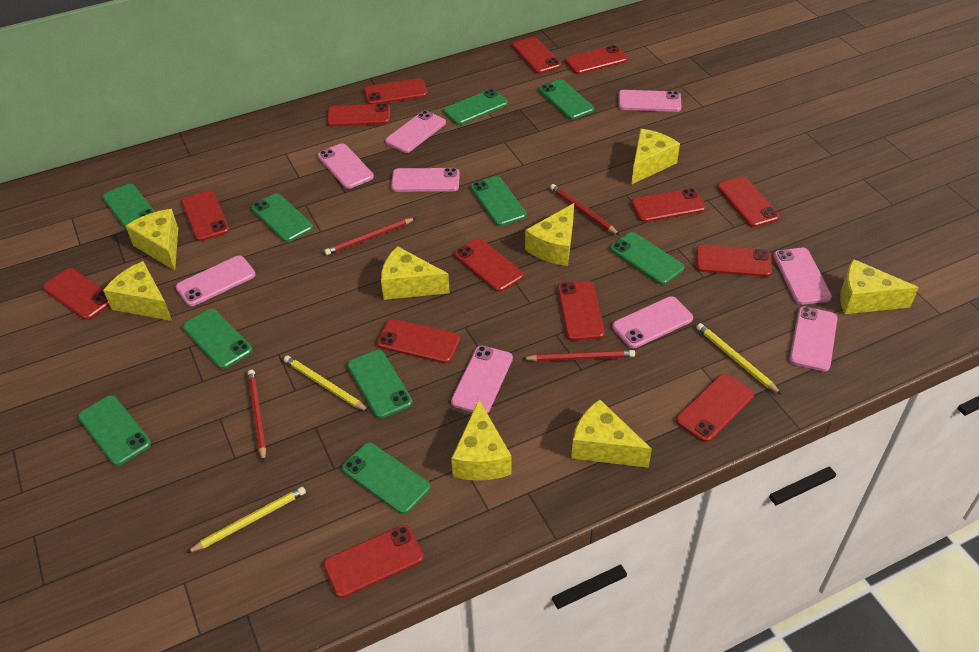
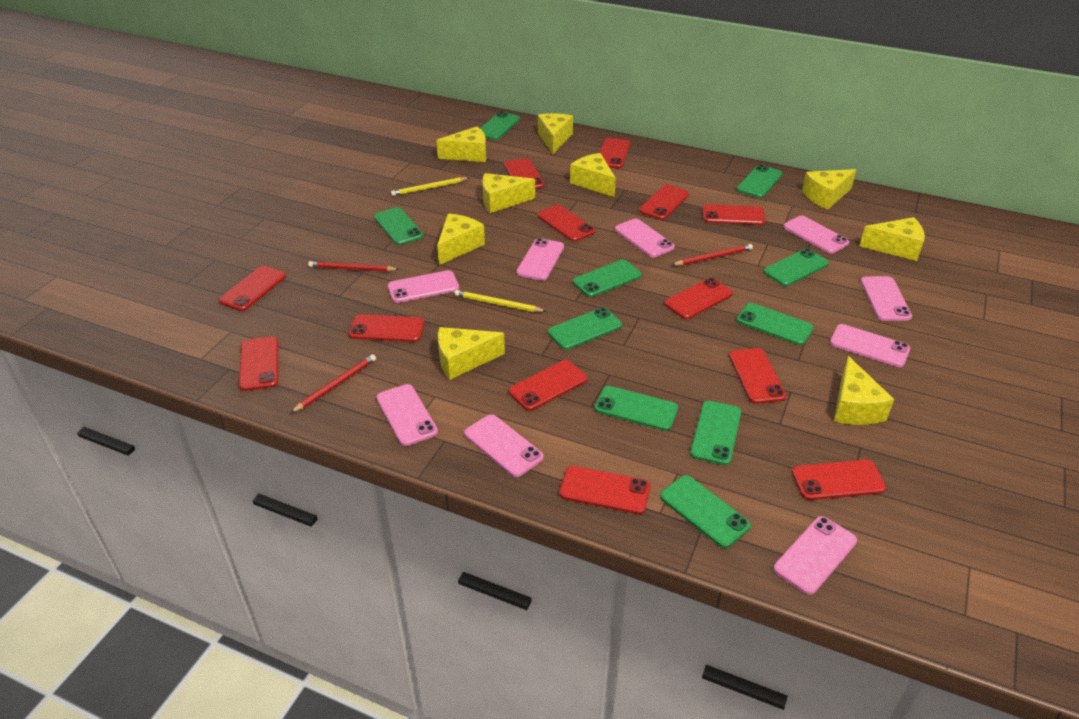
red pencil: 4 -> 3
red phone: 14 -> 13
yellow cheese: 8 -> 9
yellow pencil: 3 -> 2

